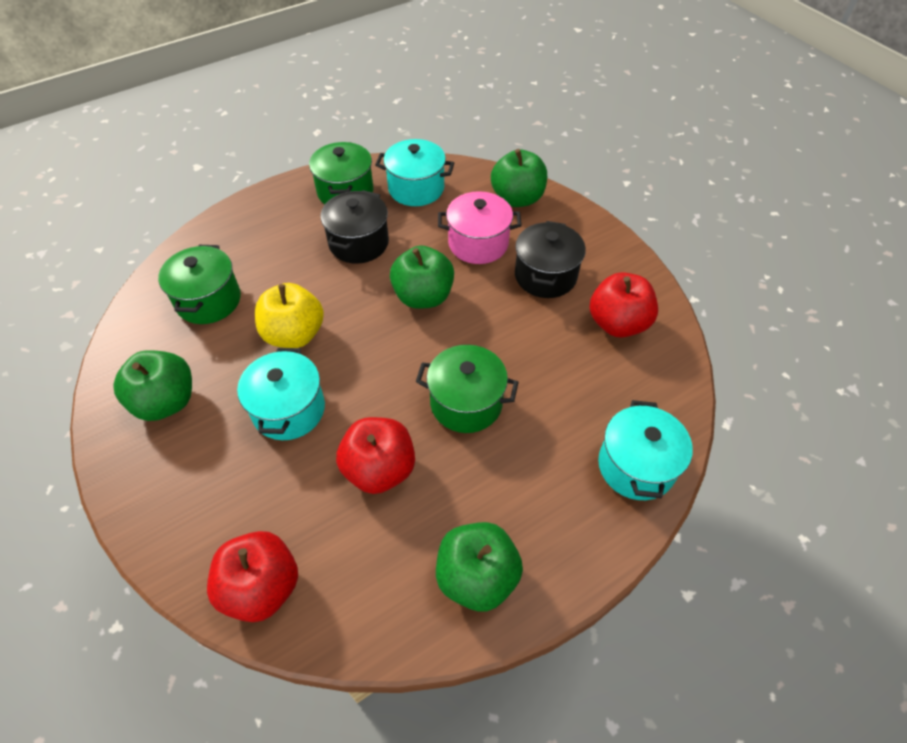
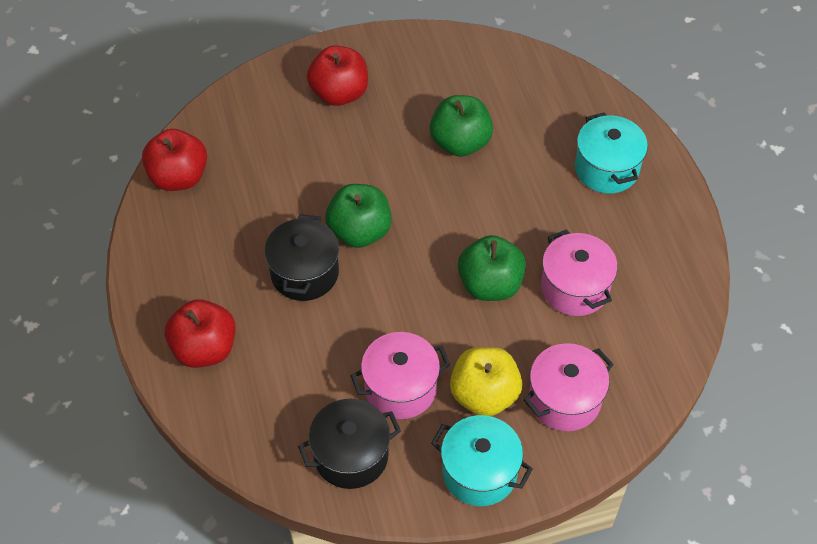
green apple: 4 -> 3
green pot: 3 -> 0
pink pot: 1 -> 3
turquoise pot: 3 -> 2

